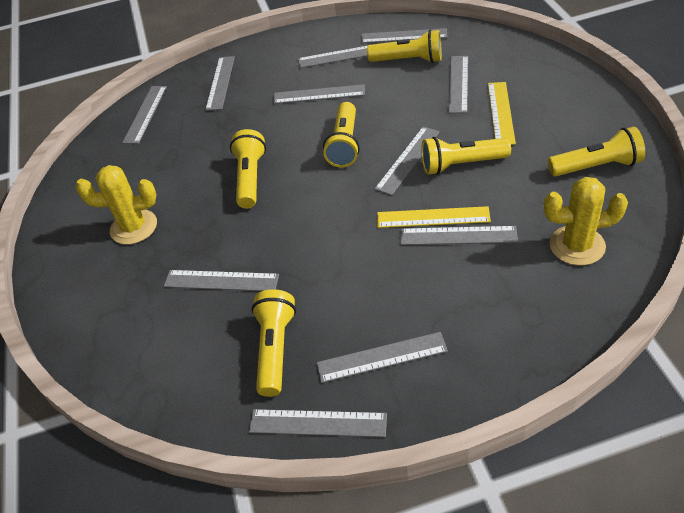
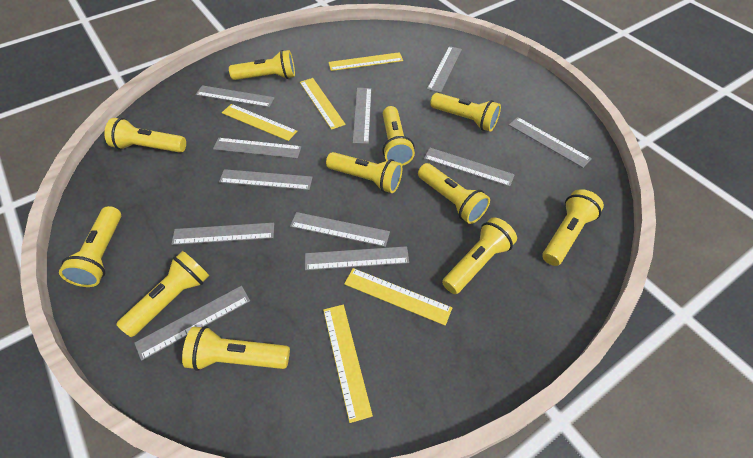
yellow cactus: 2 -> 0
yellow flashlight: 6 -> 11
yellow ruler: 2 -> 5

